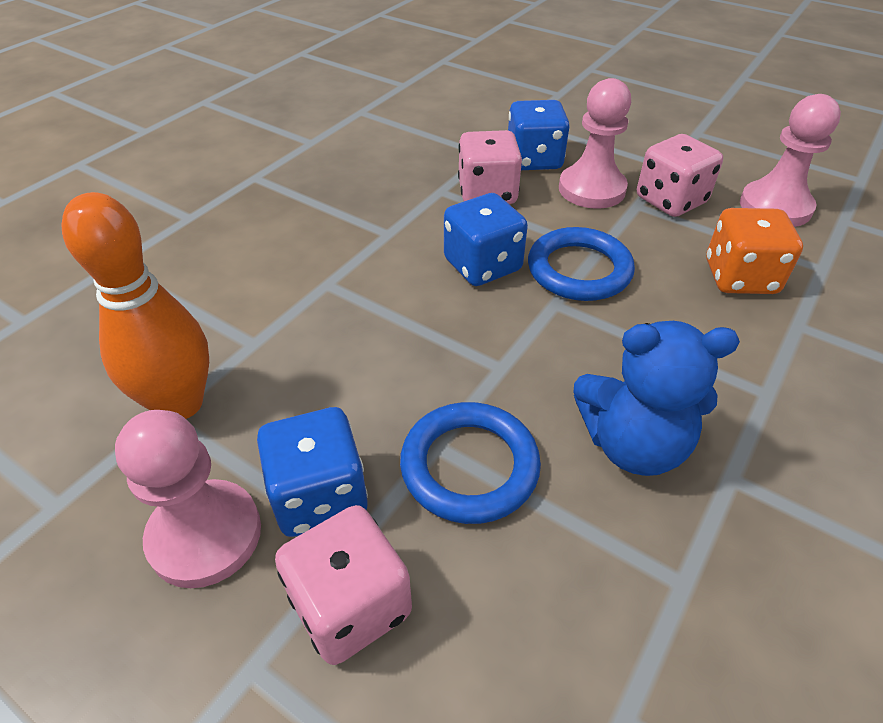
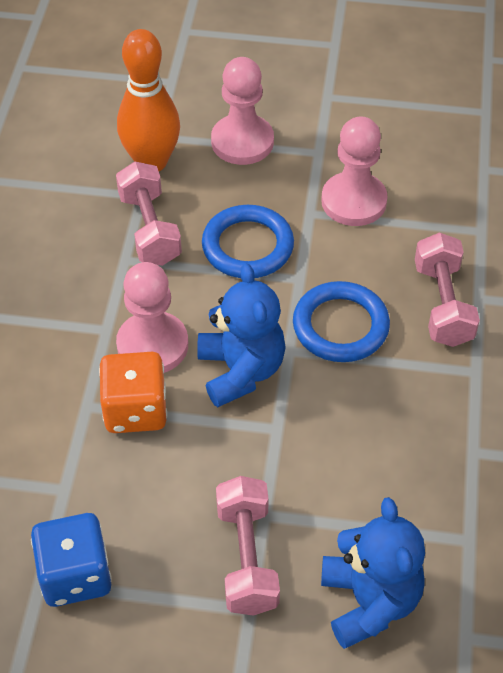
blue dice: 3 -> 1
blue teddy bear: 1 -> 2
pink dice: 3 -> 0
pink dumbbell: 0 -> 3

